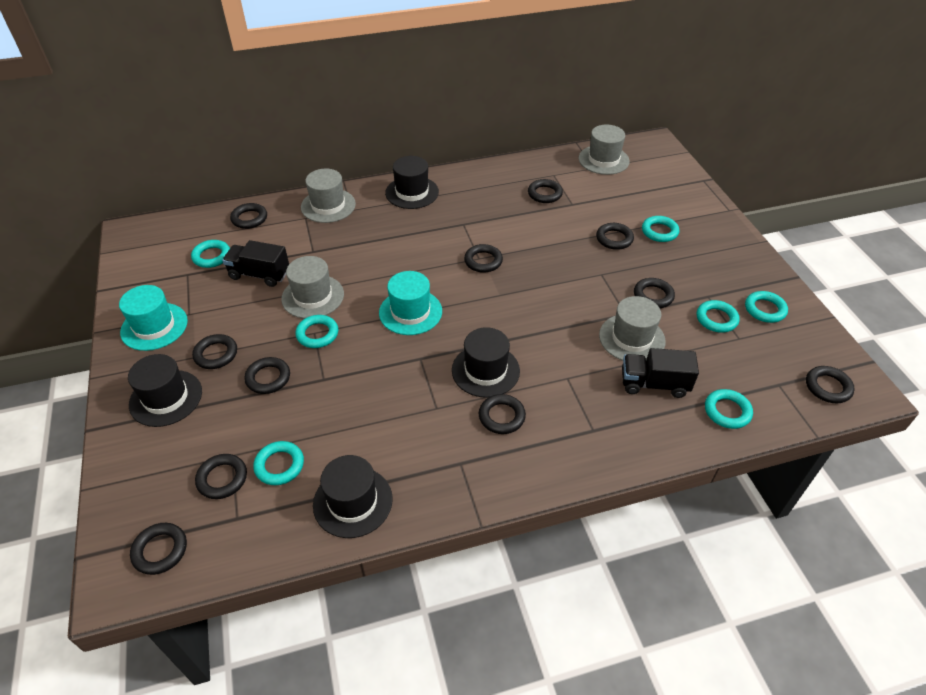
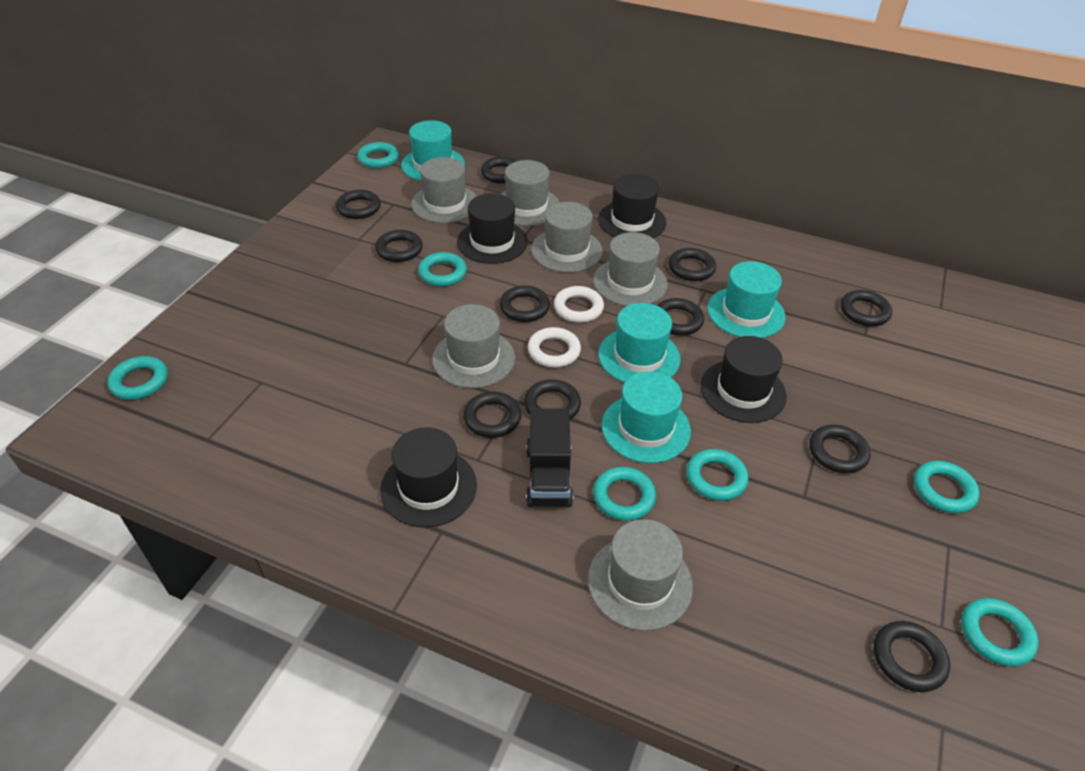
black truck: 2 -> 1
grey hat: 4 -> 6
turquoise hat: 2 -> 4
white ring: 0 -> 2

